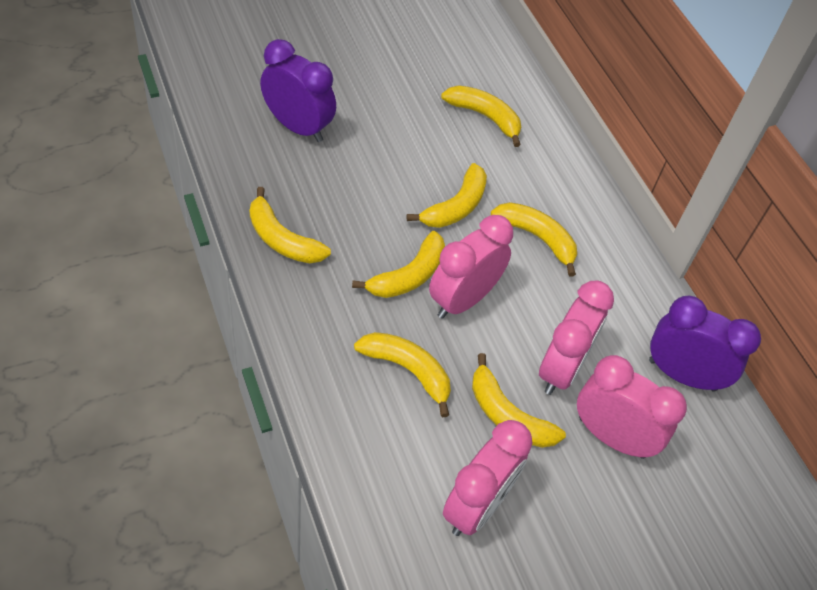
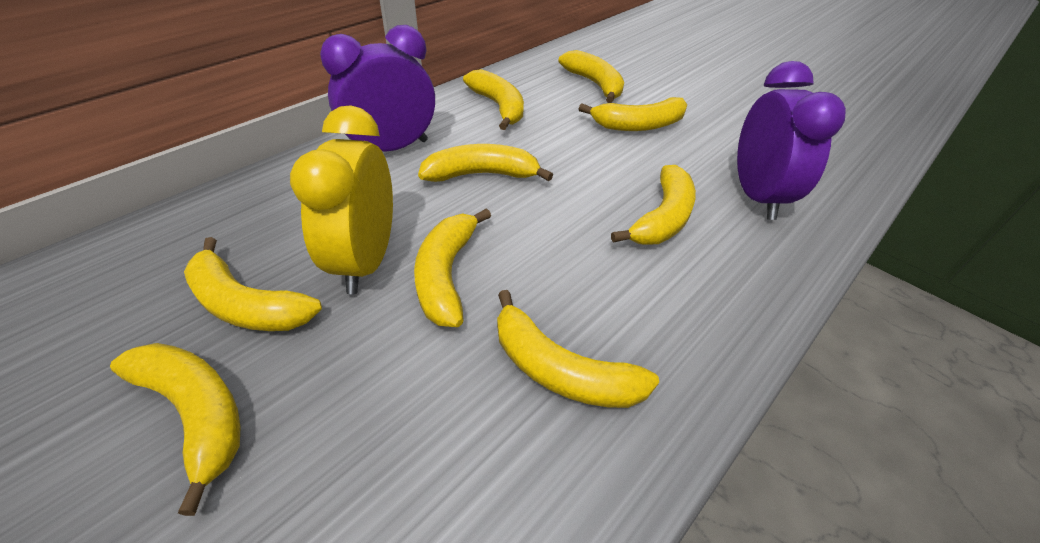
pink clock: 4 -> 0
yellow banana: 7 -> 9
yellow clock: 0 -> 1

